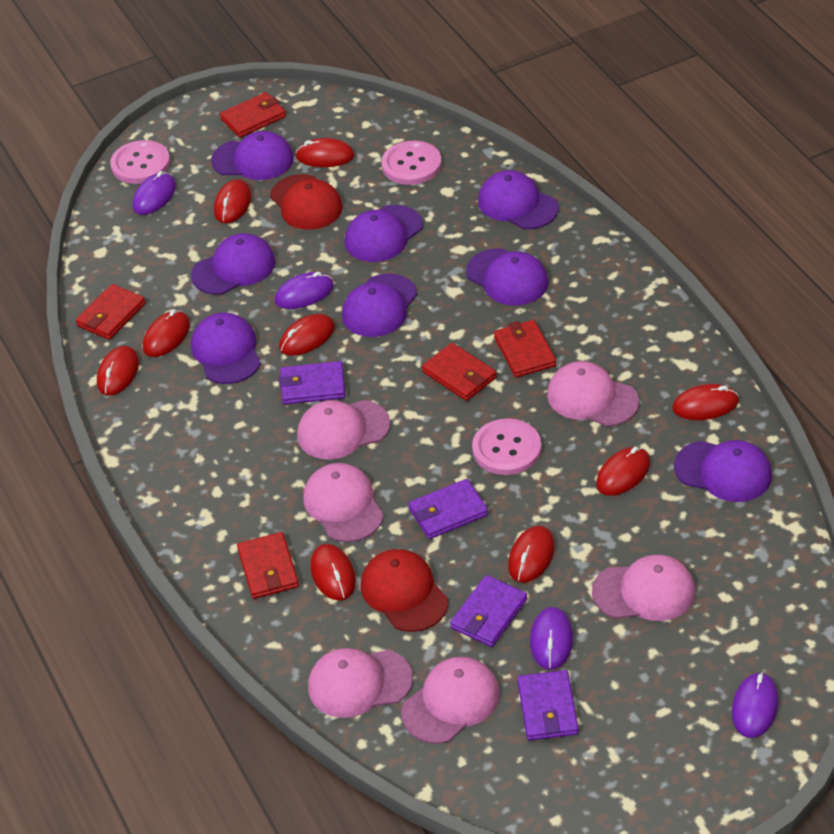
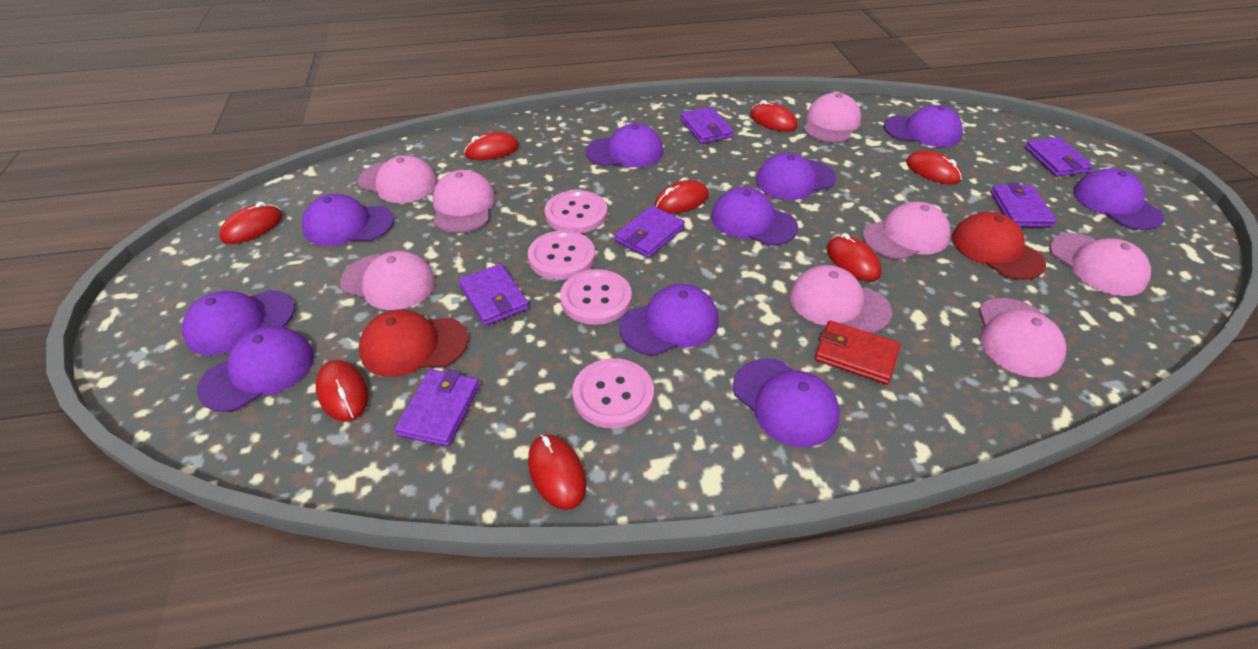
pink button: 3 -> 4
pink cap: 6 -> 8
purple cap: 8 -> 10
purple mouse: 4 -> 0
purple wallet: 4 -> 6
red mouse: 9 -> 8
red wallet: 5 -> 1

